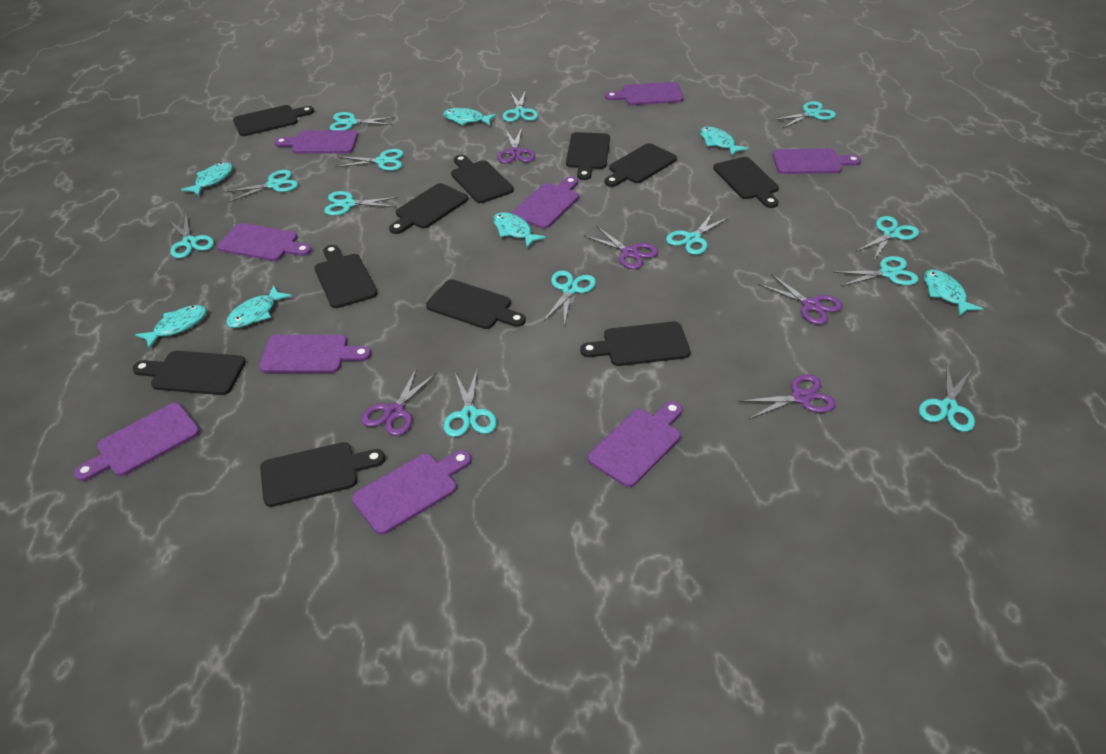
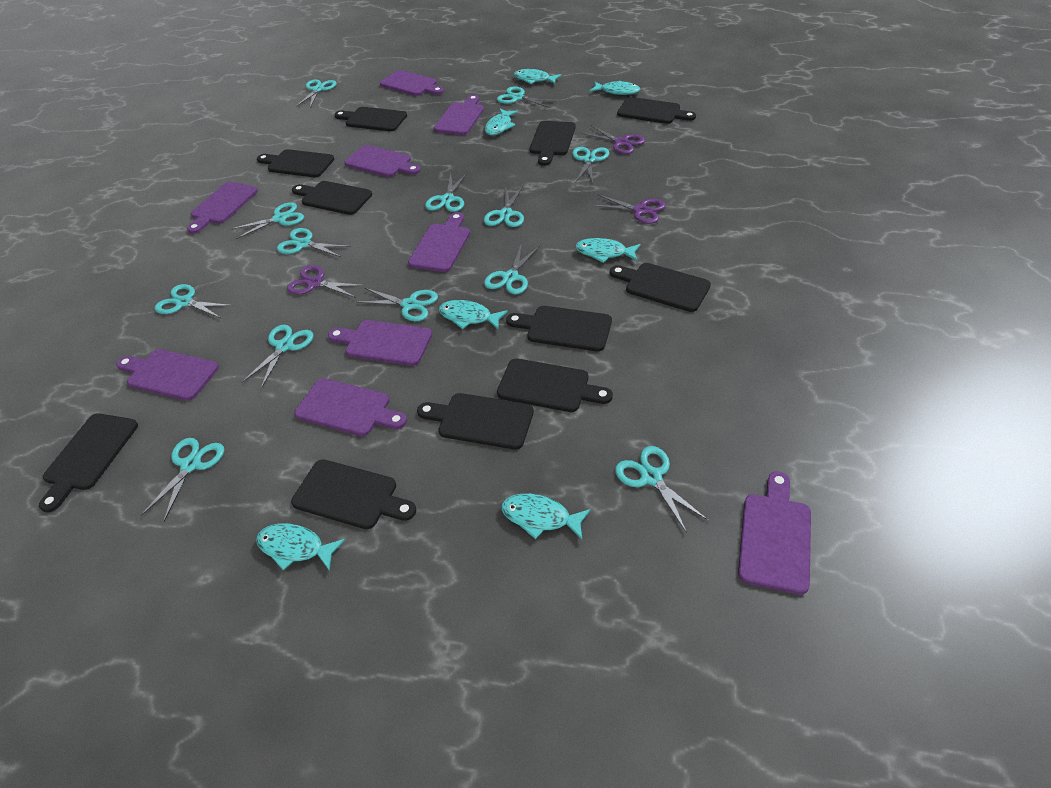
purple scissors: 5 -> 3

